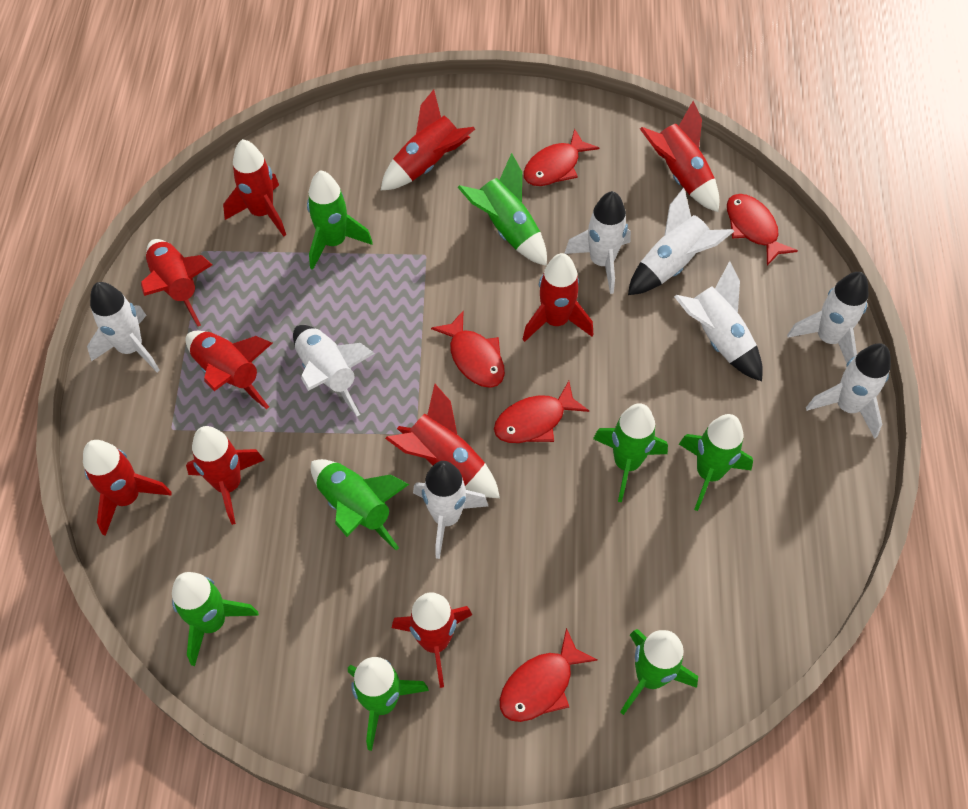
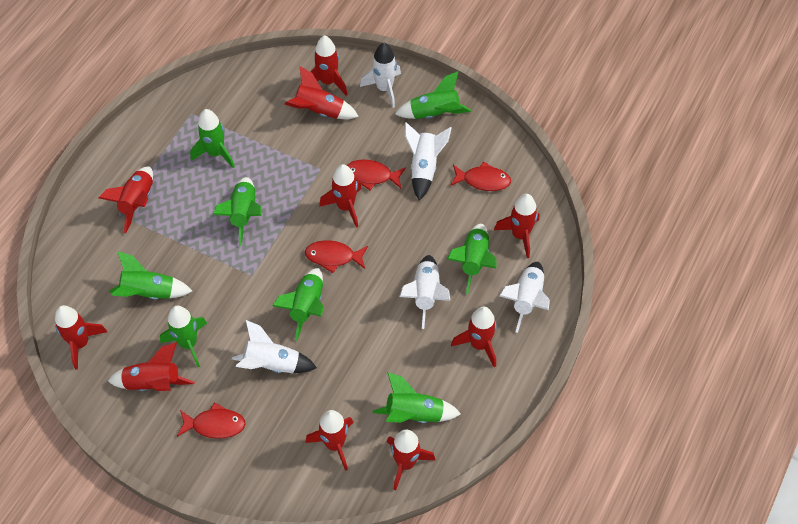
red fish: 5 -> 4
white rocket: 8 -> 5

